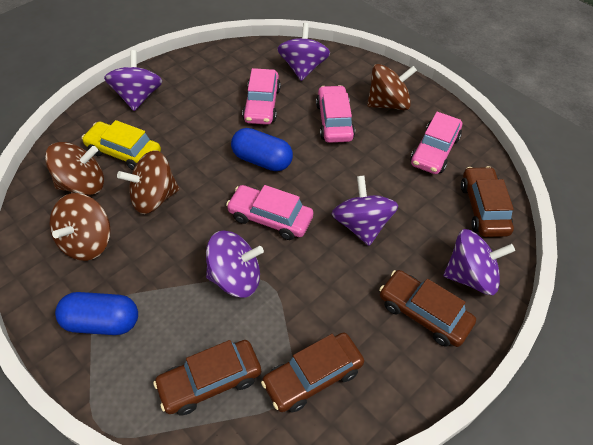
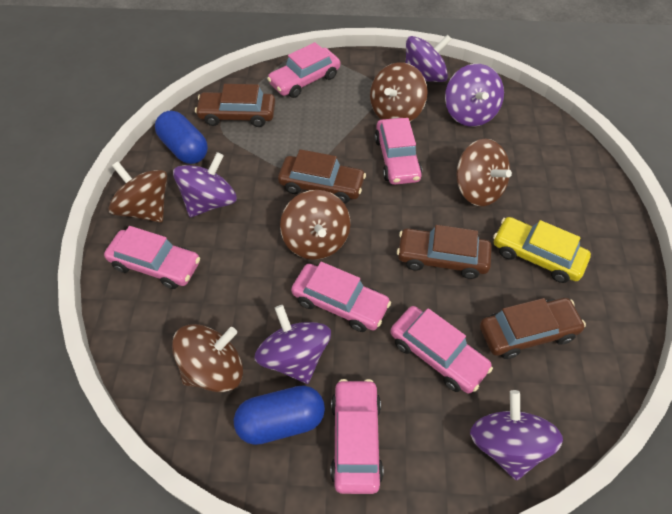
brown spinning top: 4 -> 5
pink car: 4 -> 6

